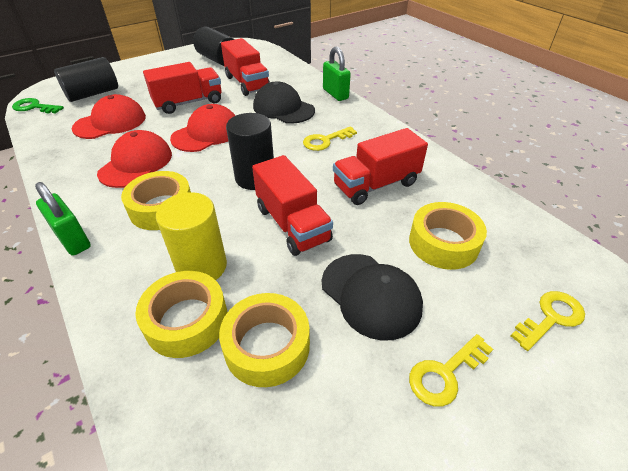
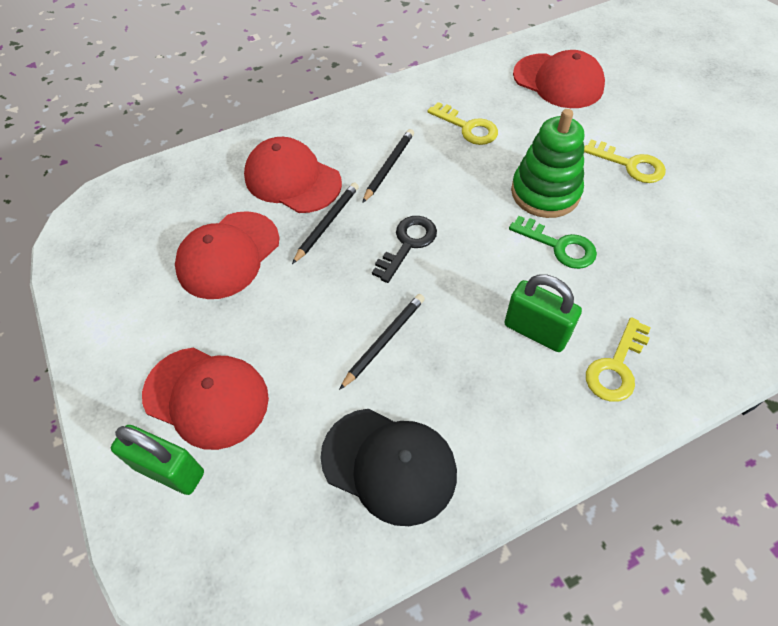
black cap: 2 -> 1
black cylinder: 3 -> 0
black key: 0 -> 1
black pencil: 0 -> 3
green stacking toy: 0 -> 1
red cap: 3 -> 4
red truck: 4 -> 0
yellow cylinder: 1 -> 0
yellow tape: 4 -> 0

